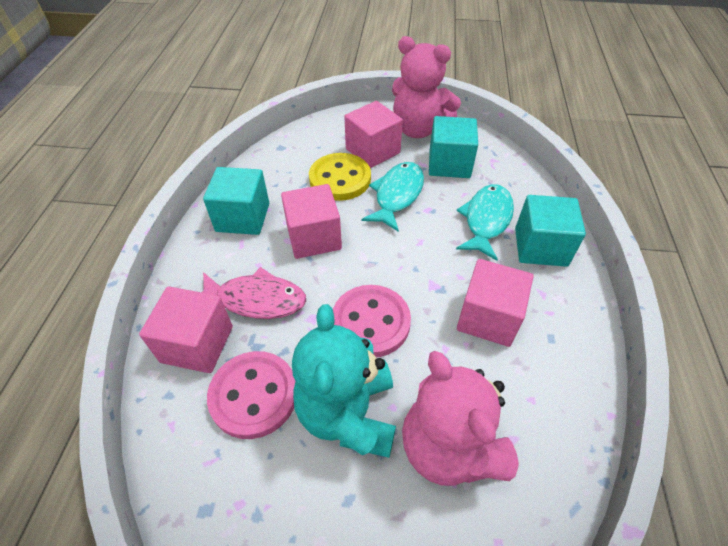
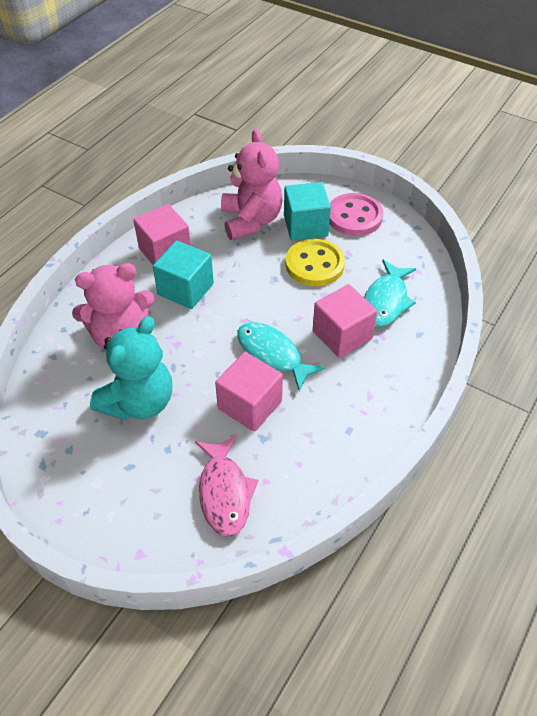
pink button: 2 -> 1
pink cube: 4 -> 3
turquoise cube: 3 -> 2

